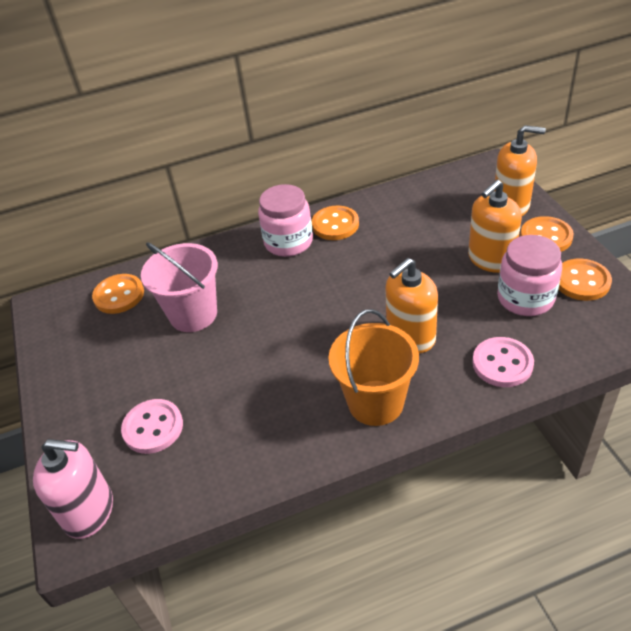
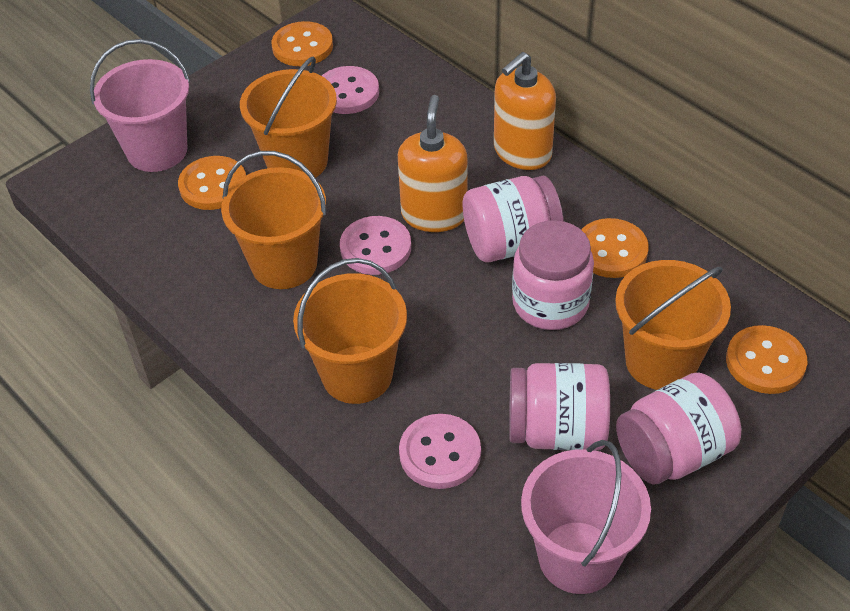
orange bucket: 1 -> 4
orange soap dispenser: 3 -> 2
pink bucket: 1 -> 2
pink button: 2 -> 3
pink jar: 2 -> 4
pink soap dispenser: 1 -> 0

